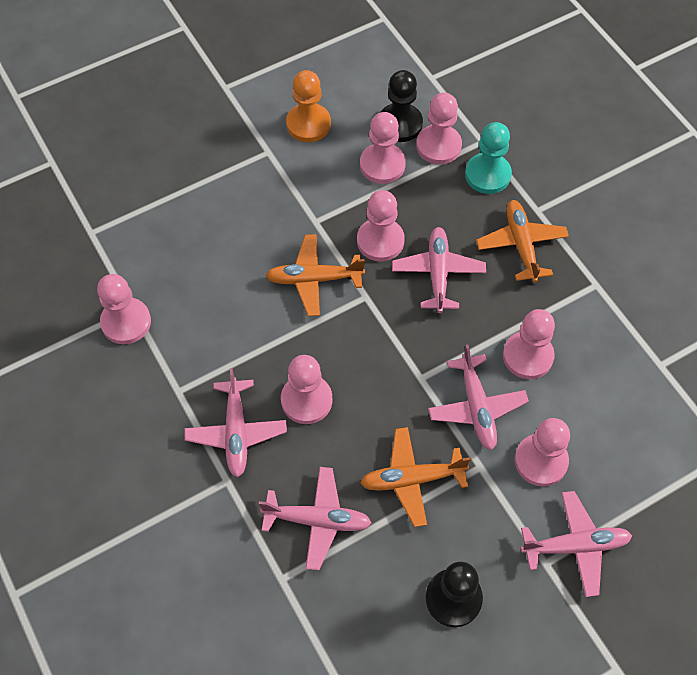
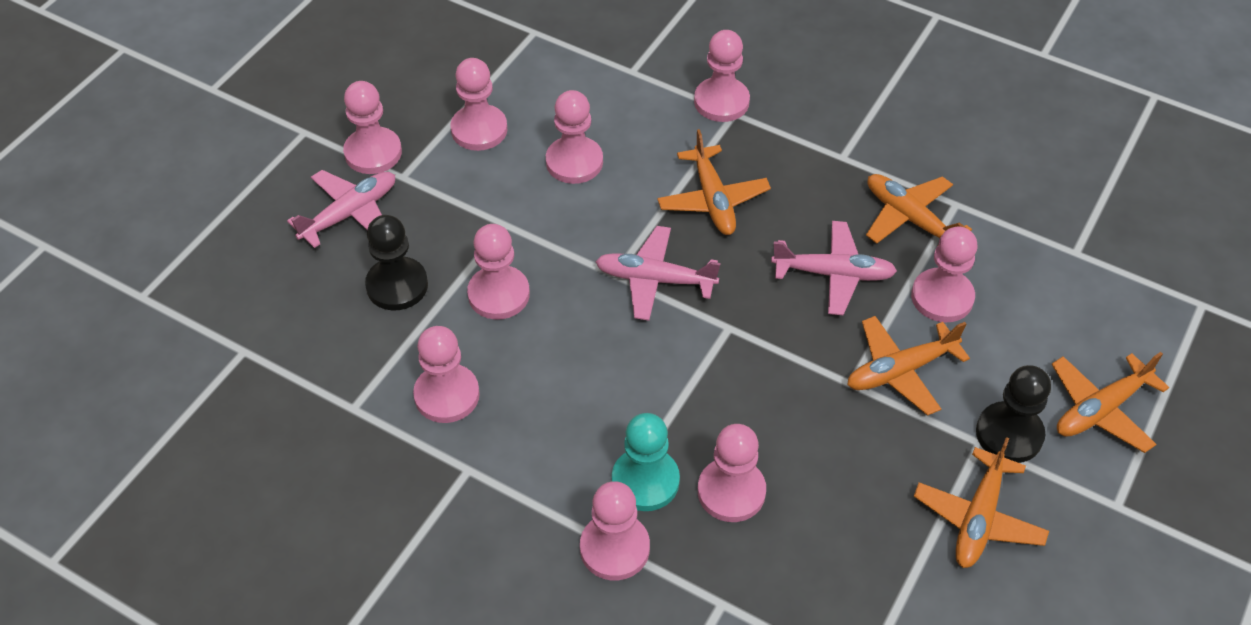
orange pawn: 1 -> 0
orange plane: 3 -> 5
pink pawn: 7 -> 9
pink plane: 5 -> 3

